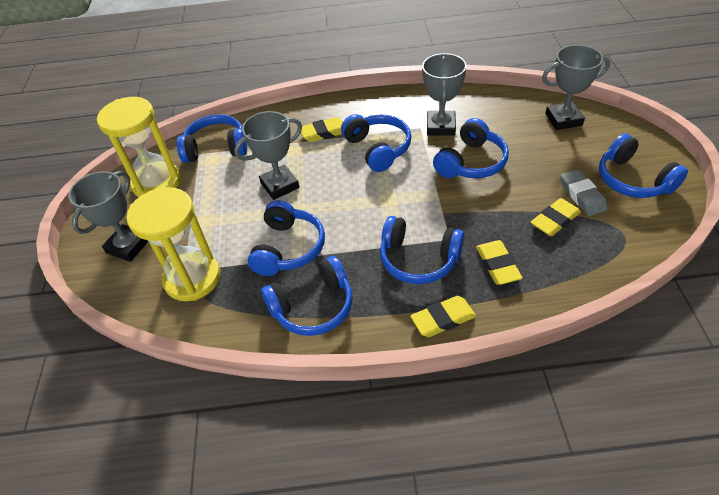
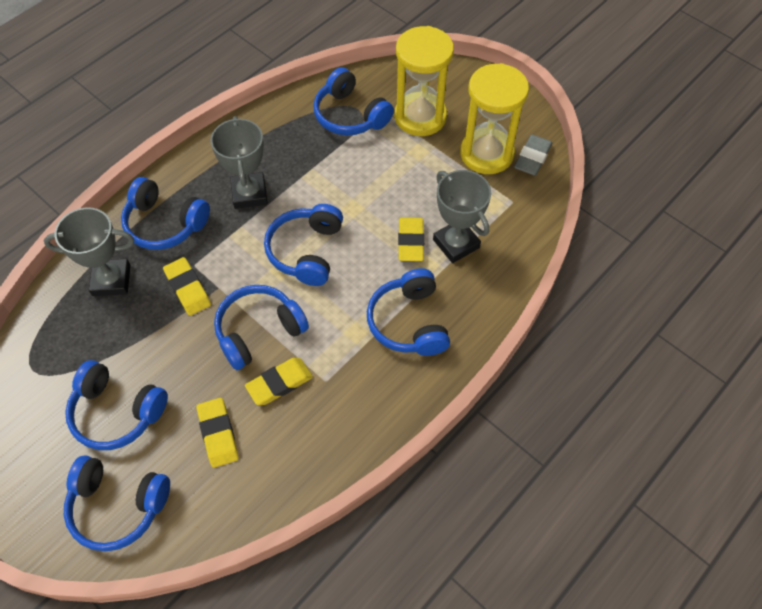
grey trophy: 4 -> 3

